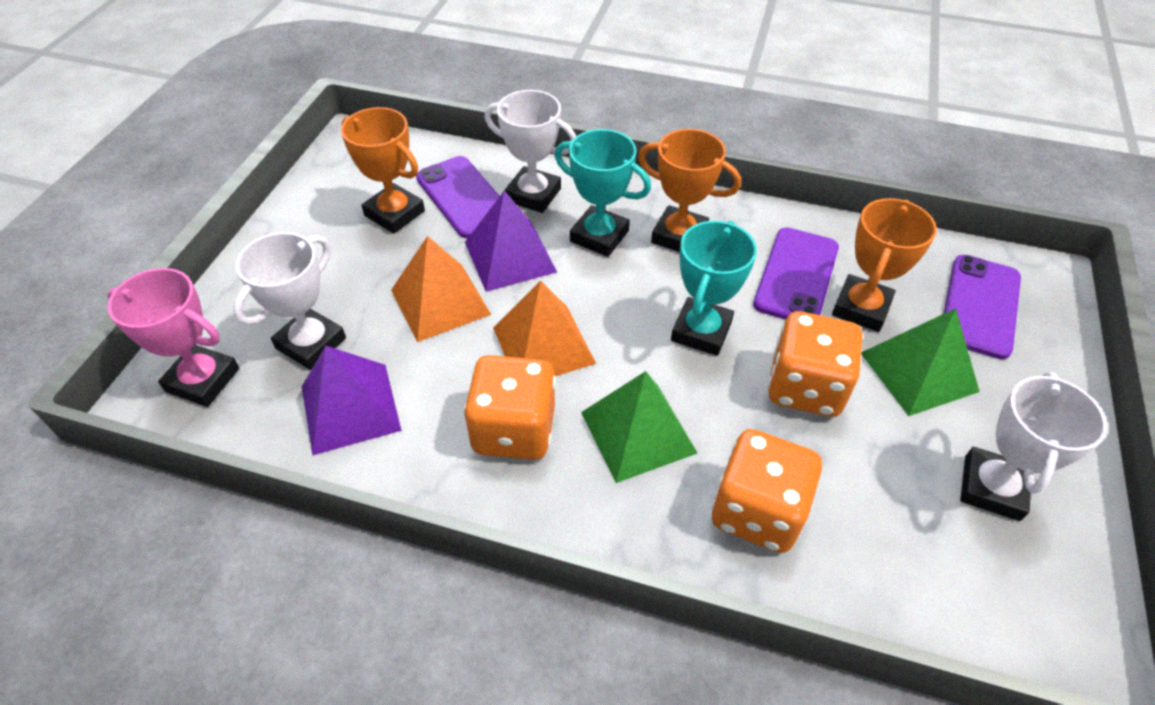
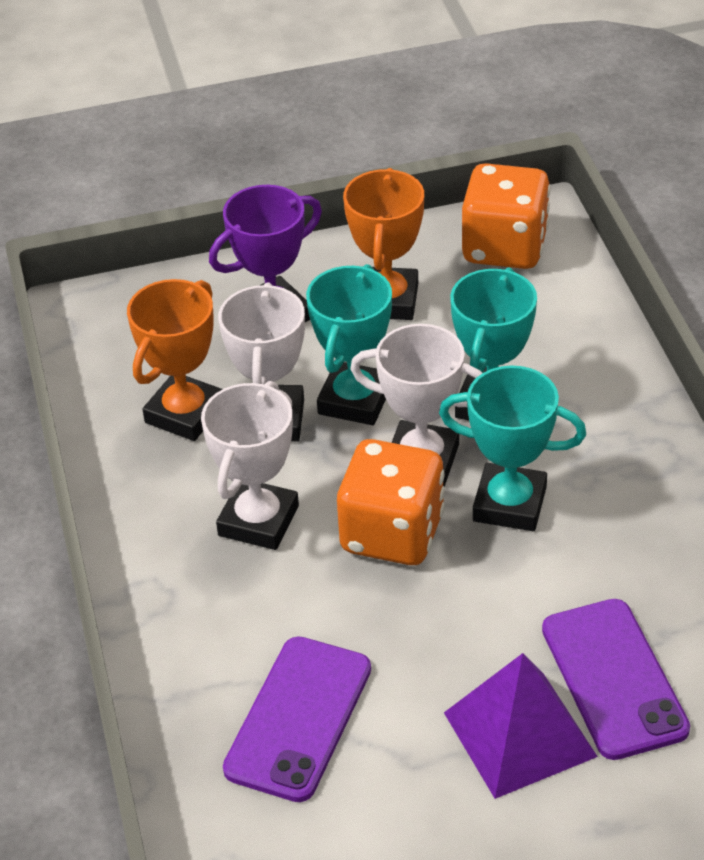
green pyramid: 2 -> 0
orange dice: 3 -> 2
orange pyramid: 2 -> 0
orange trophy: 3 -> 2
pink trophy: 1 -> 0
purple phone: 3 -> 2
purple pyramid: 2 -> 1
purple trophy: 0 -> 1
turquoise trophy: 2 -> 3

